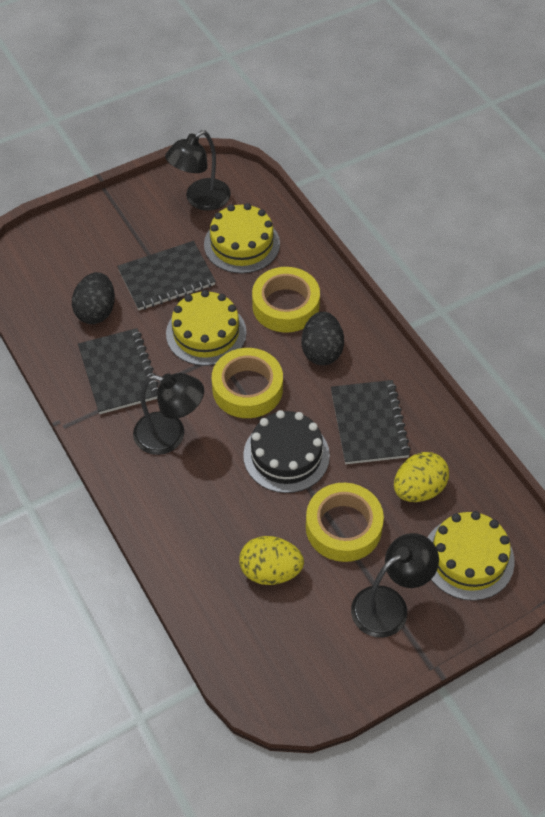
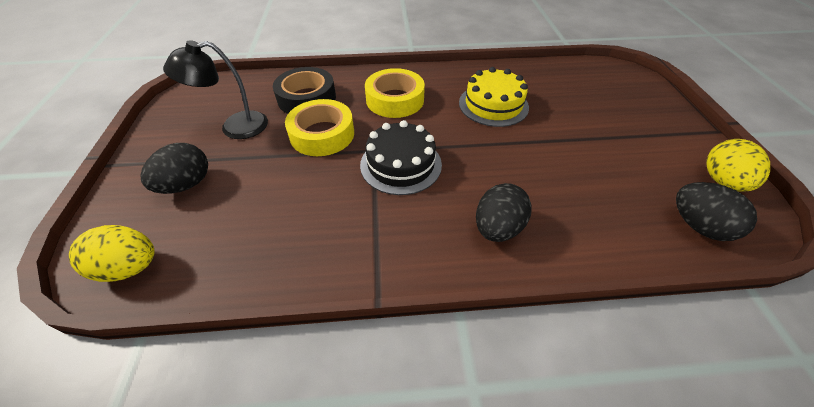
black egg: 2 -> 3
black lamp: 3 -> 1
black notebook: 3 -> 0
black tape: 0 -> 1
yellow cake: 3 -> 1
yellow tape: 3 -> 2

